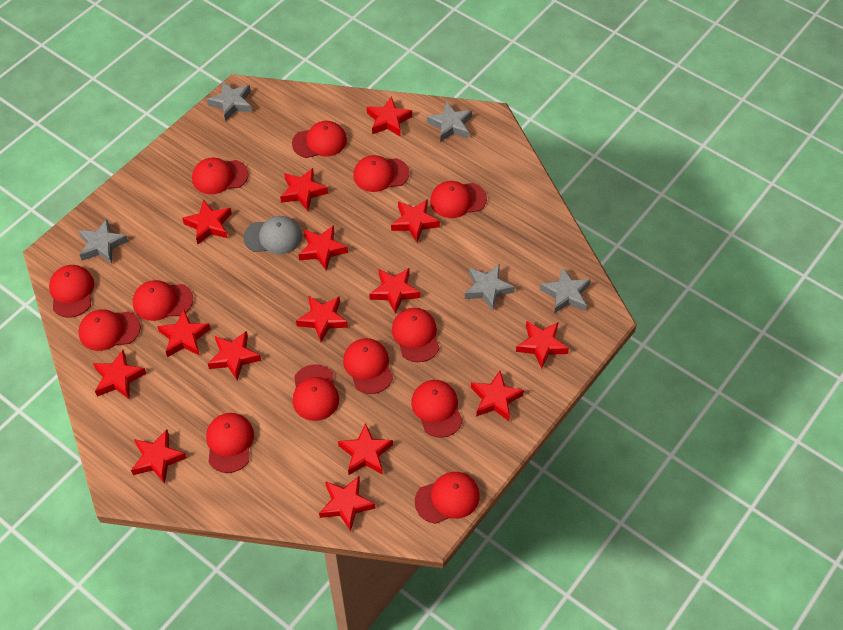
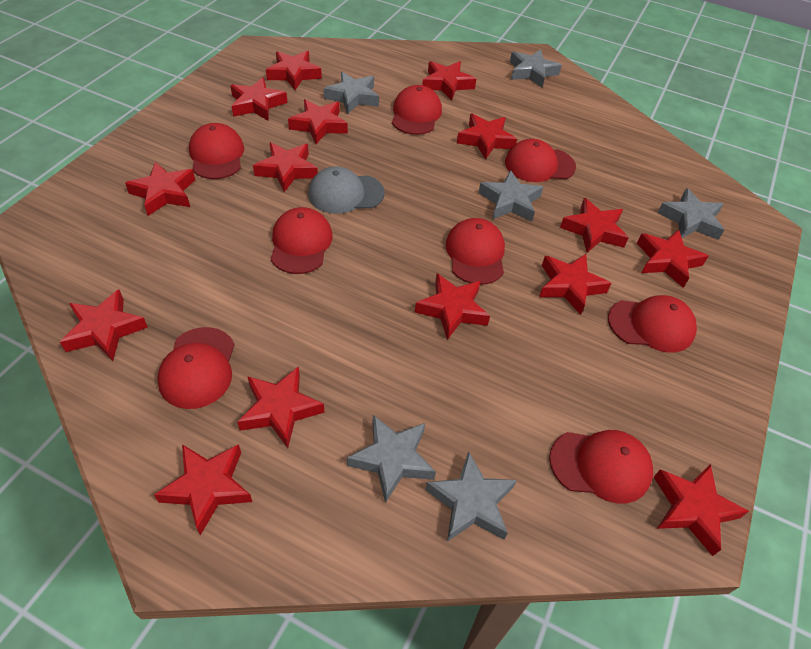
grey star: 5 -> 6
red cap: 13 -> 8

